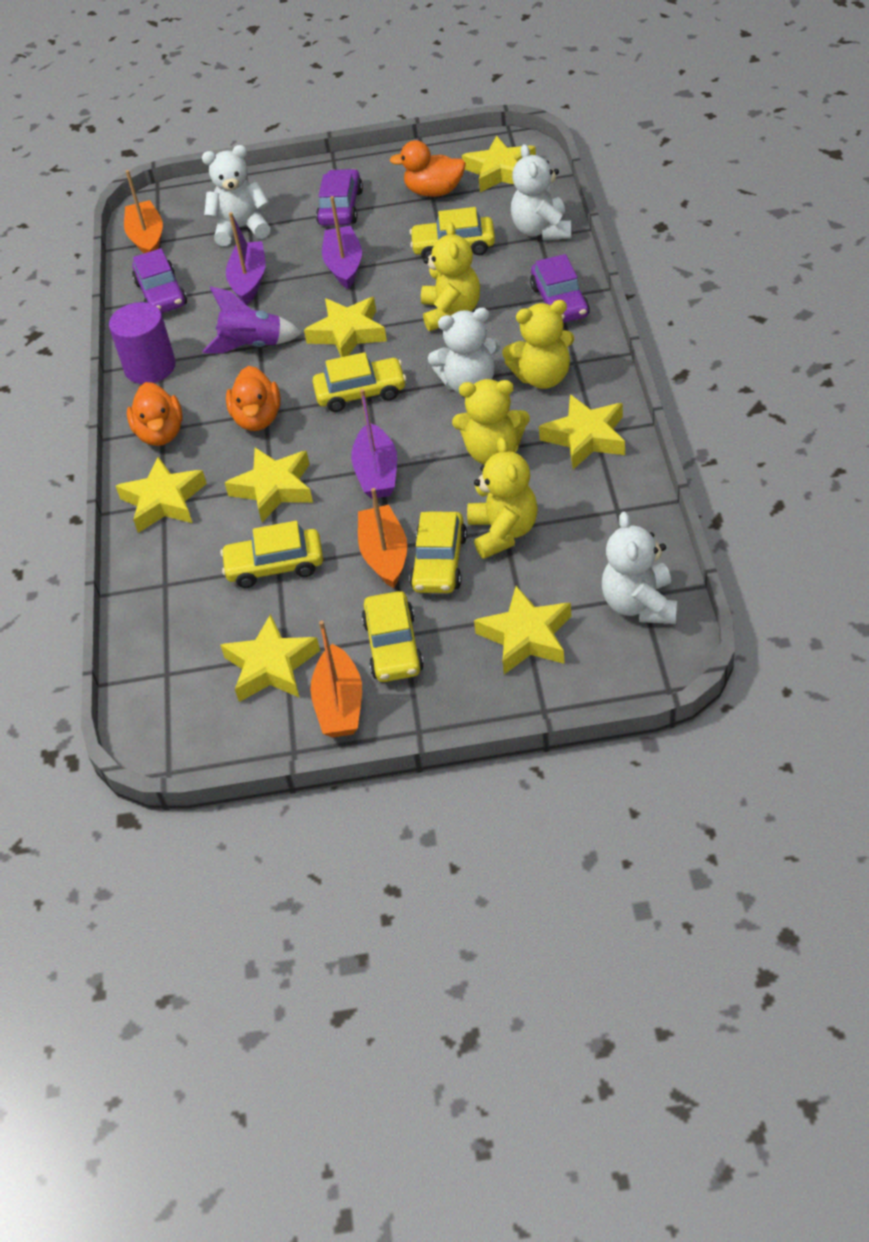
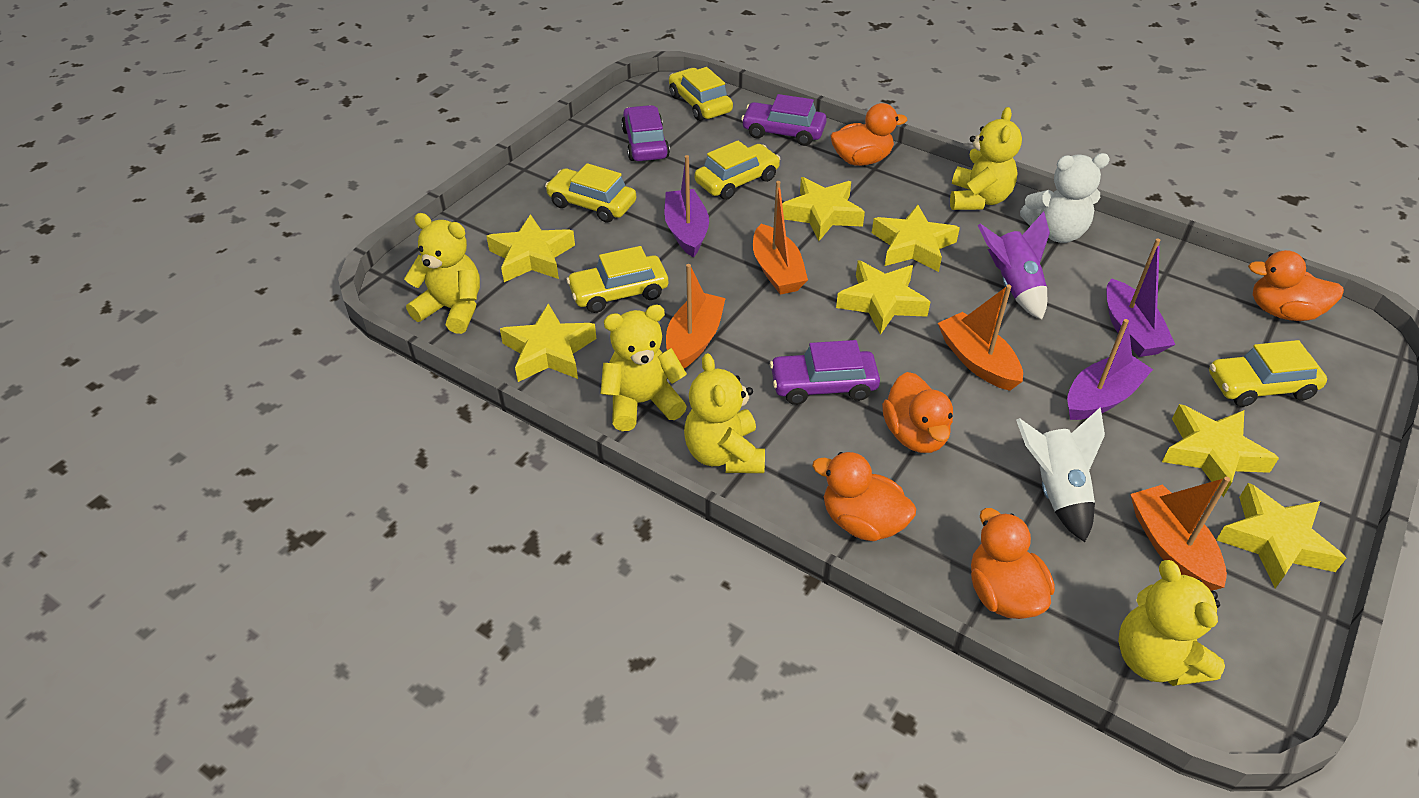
orange boat: 3 -> 4
orange duck: 3 -> 5
purple cylinder: 1 -> 0
white rocket: 0 -> 1
white teddy bear: 4 -> 1
yellow teddy bear: 4 -> 5

